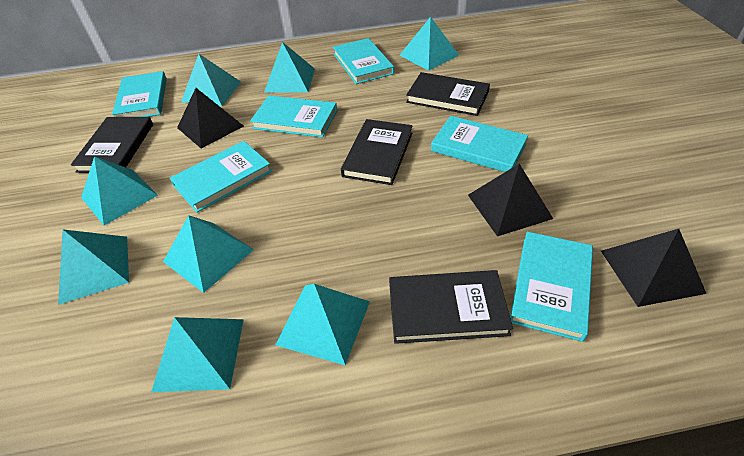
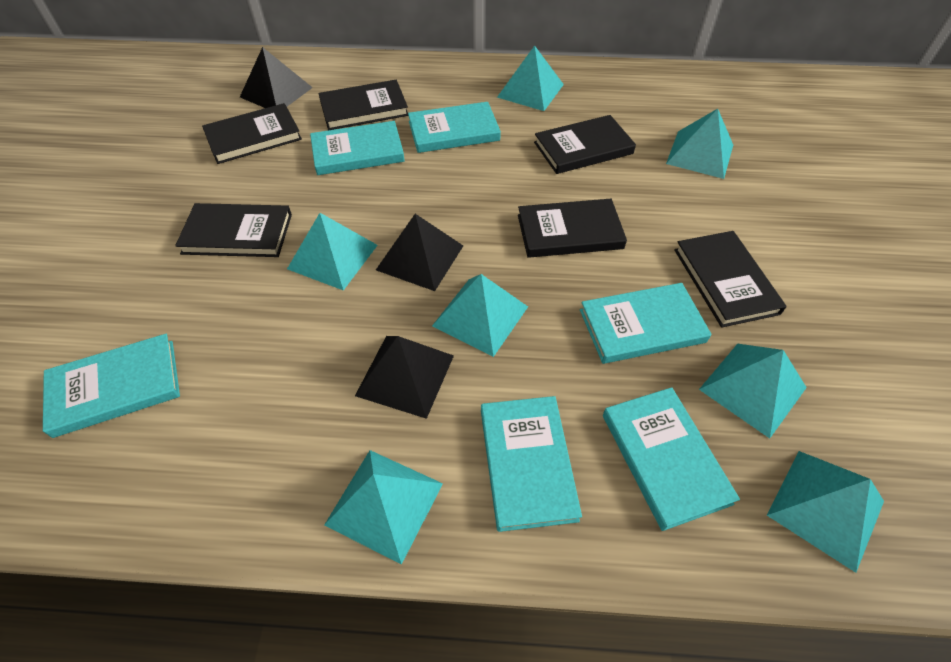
black book: 4 -> 6
turquoise pyramid: 8 -> 7

